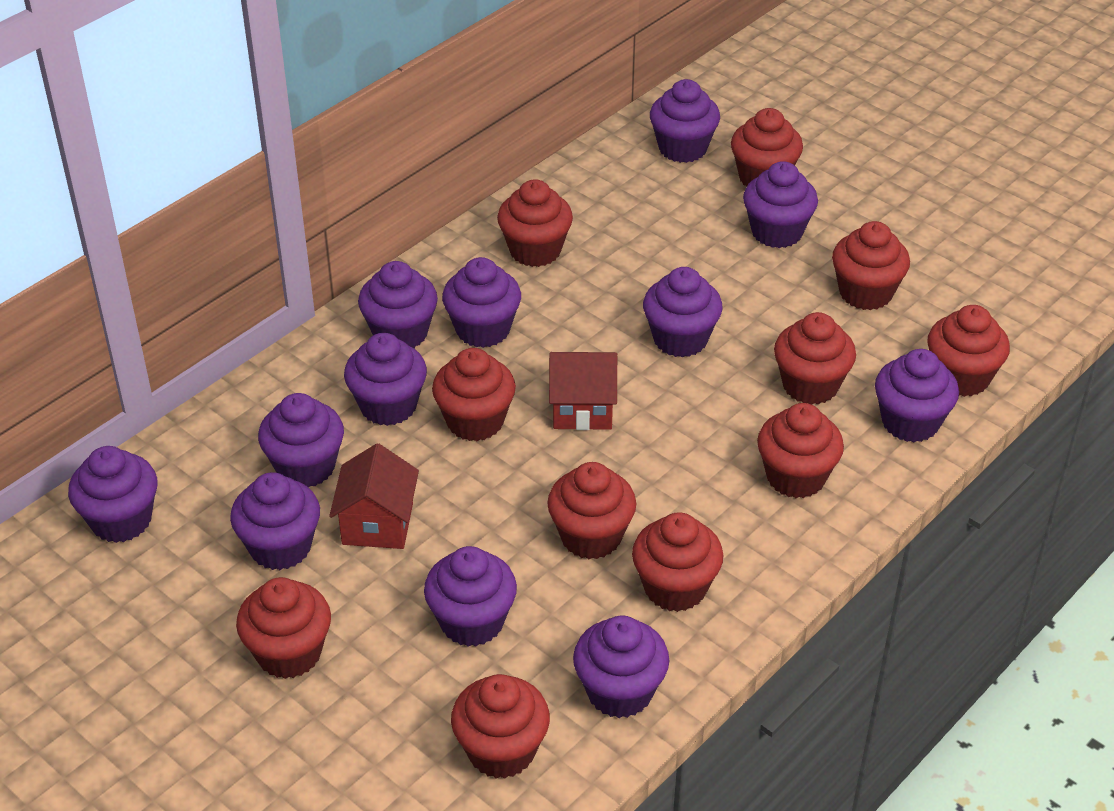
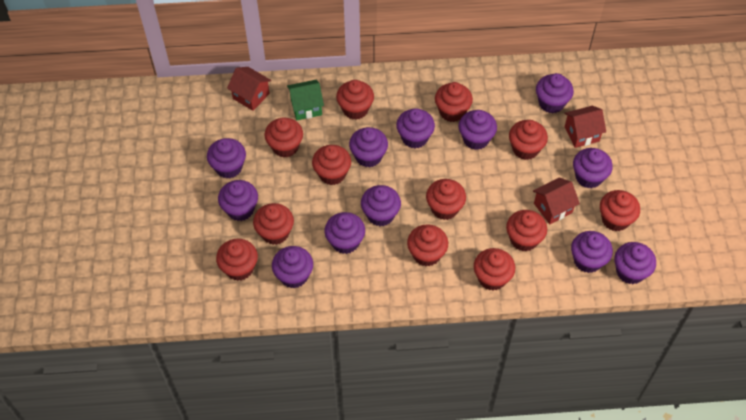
green house: 0 -> 1
red cupcake: 11 -> 12
red house: 2 -> 3

